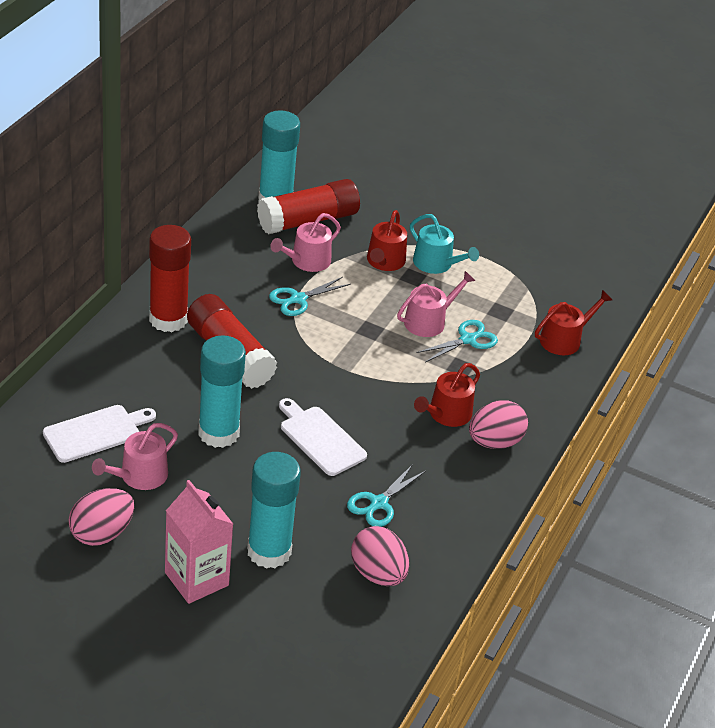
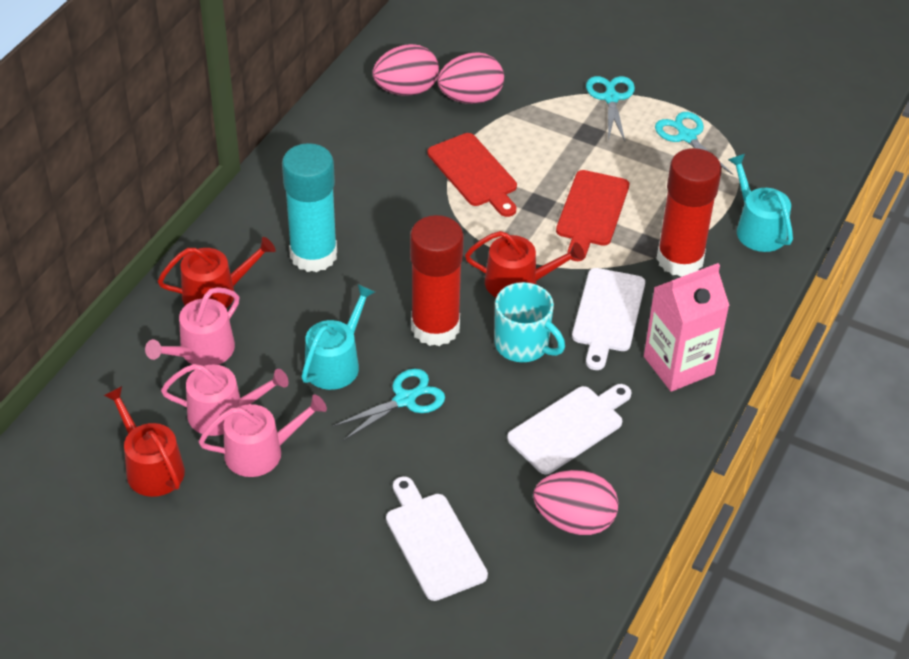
red cutting board: 0 -> 2
red glue stick: 3 -> 2
turquoise glue stick: 3 -> 1
turquoise mug: 0 -> 1
turquoise watering can: 1 -> 2
white cutting board: 2 -> 3

